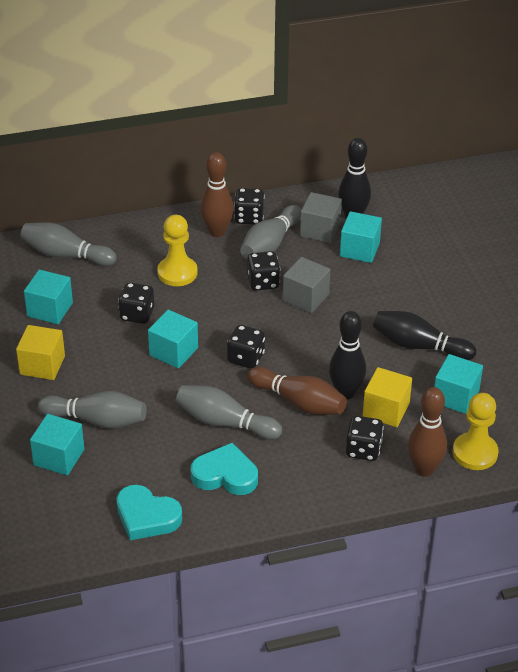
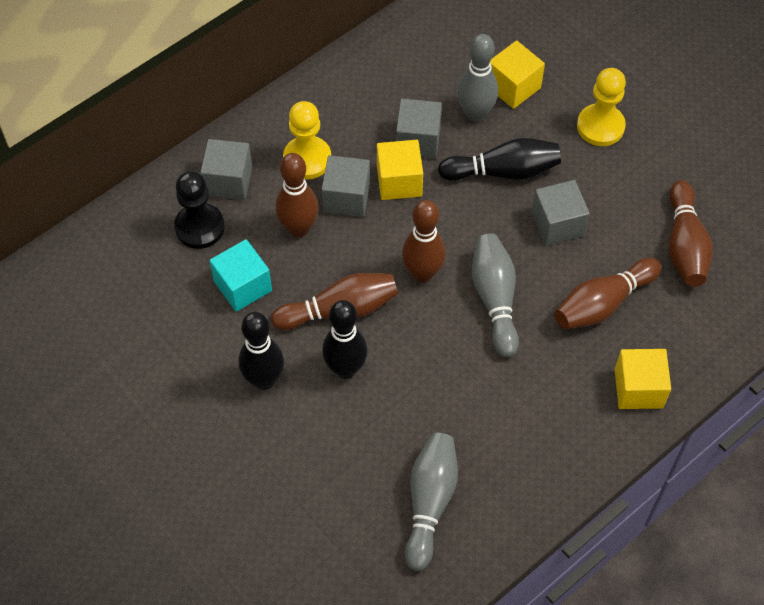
black dice: 5 -> 0
black pawn: 0 -> 1
brown bowling pin: 3 -> 5
grey bowling pin: 4 -> 3
grey cube: 2 -> 4
turquoise cube: 5 -> 1
turquoise heart: 2 -> 0
yellow cube: 2 -> 3

